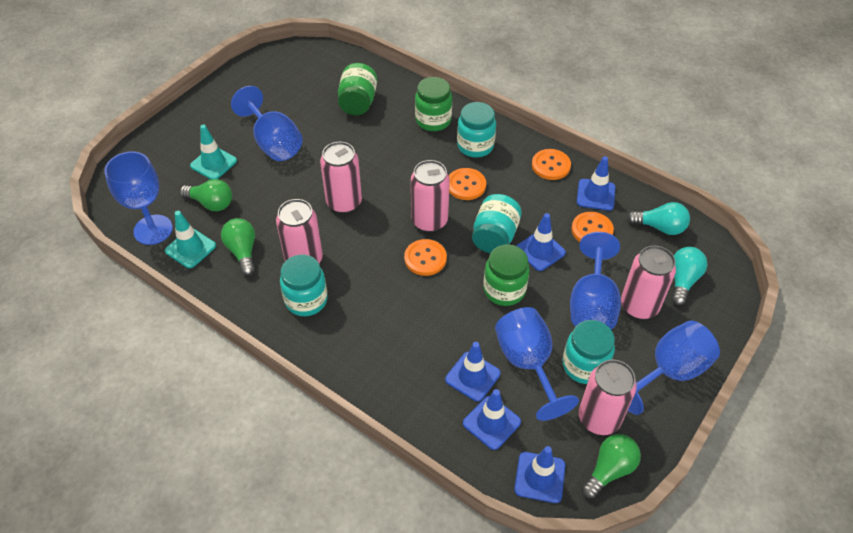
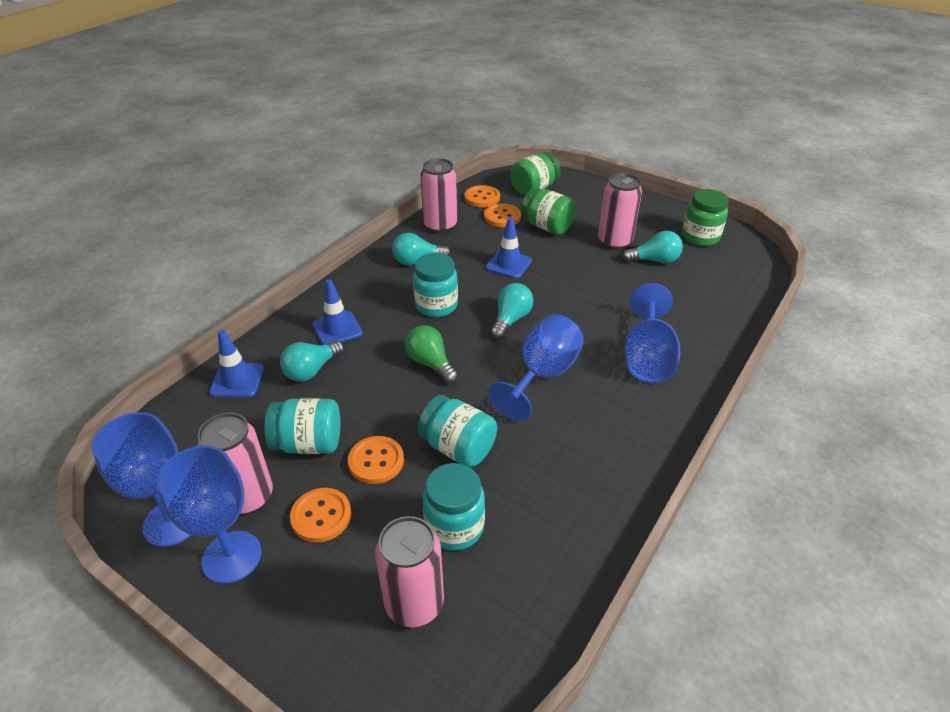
blue goblet: 5 -> 4
blue traffic cone: 5 -> 3
green light bulb: 3 -> 1
pink can: 5 -> 4
turquoise light bulb: 2 -> 4
turquoise traffic cone: 2 -> 0

